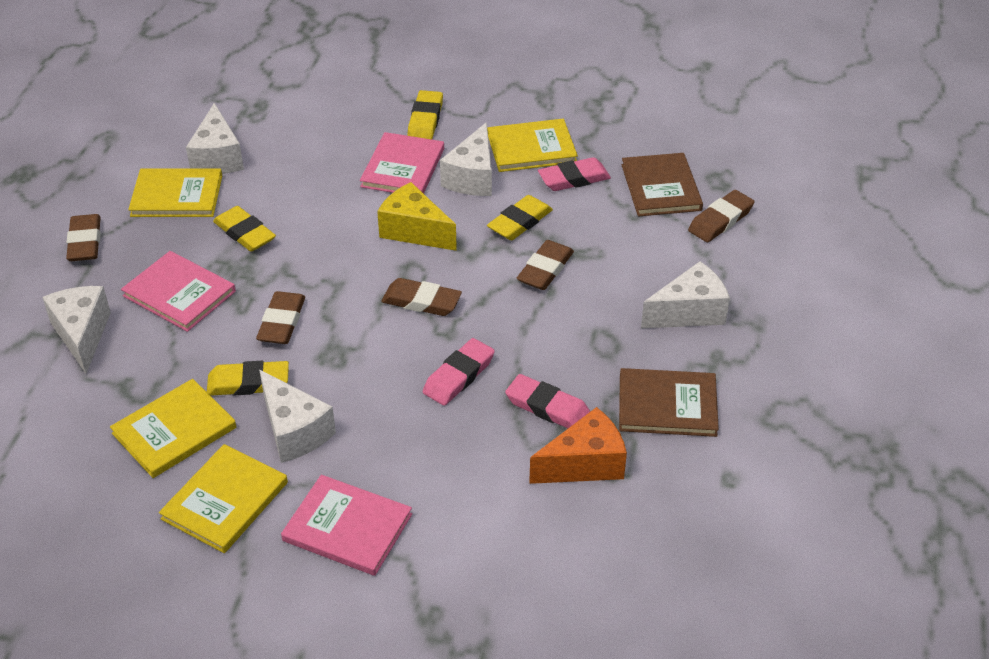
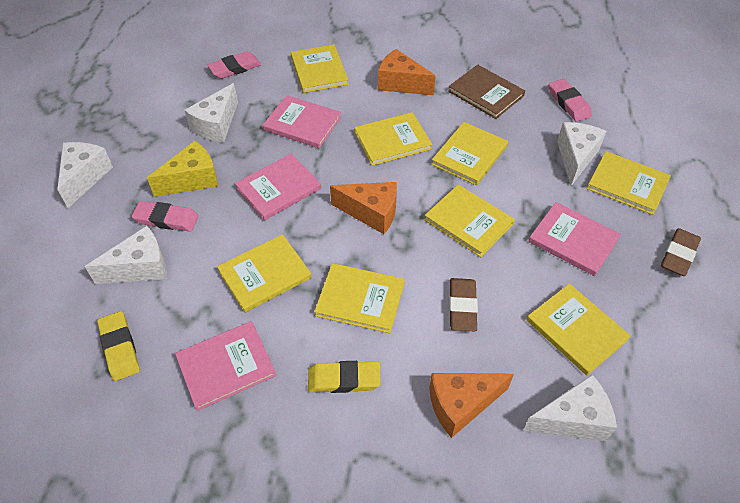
brown book: 2 -> 1
brown eraser: 5 -> 2
orange cheese: 1 -> 3
pink book: 3 -> 4
yellow book: 4 -> 8
yellow eraser: 4 -> 2

